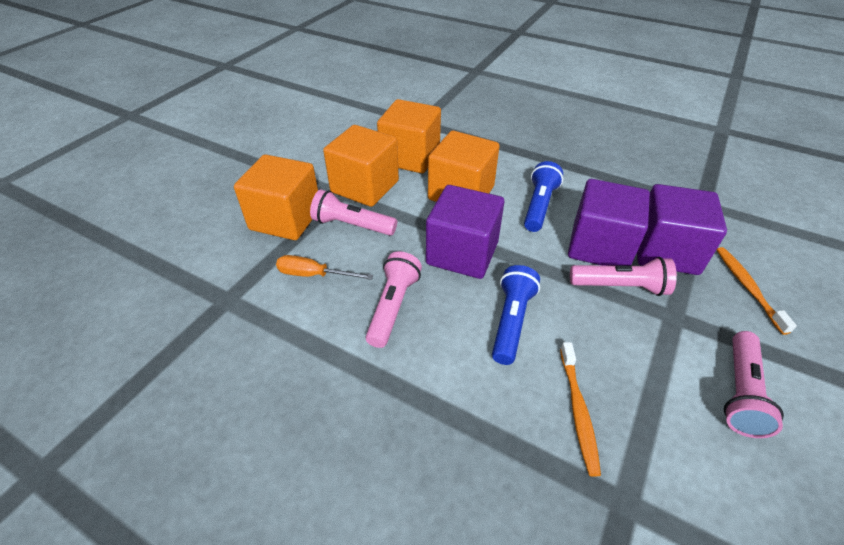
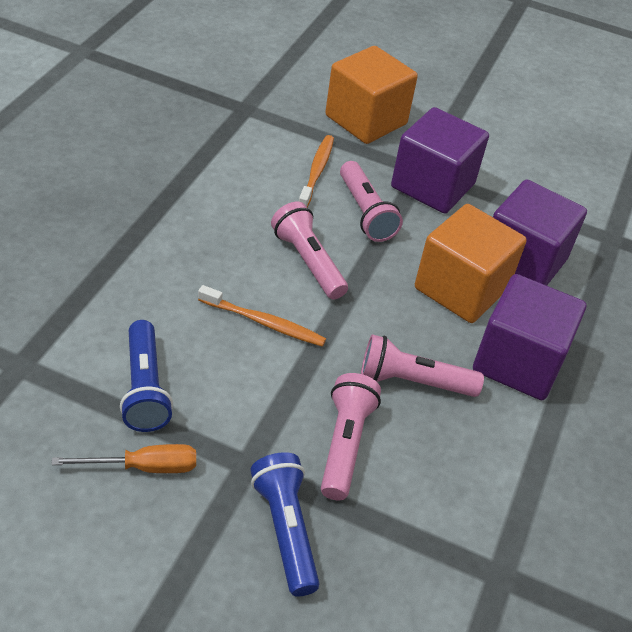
orange cube: 4 -> 2

